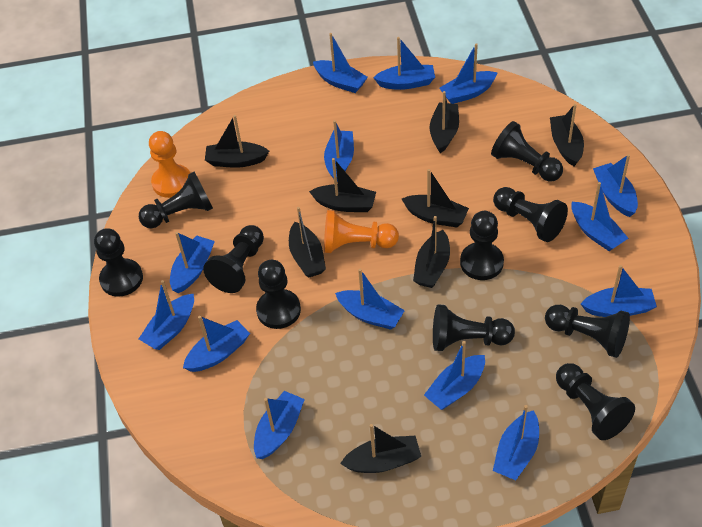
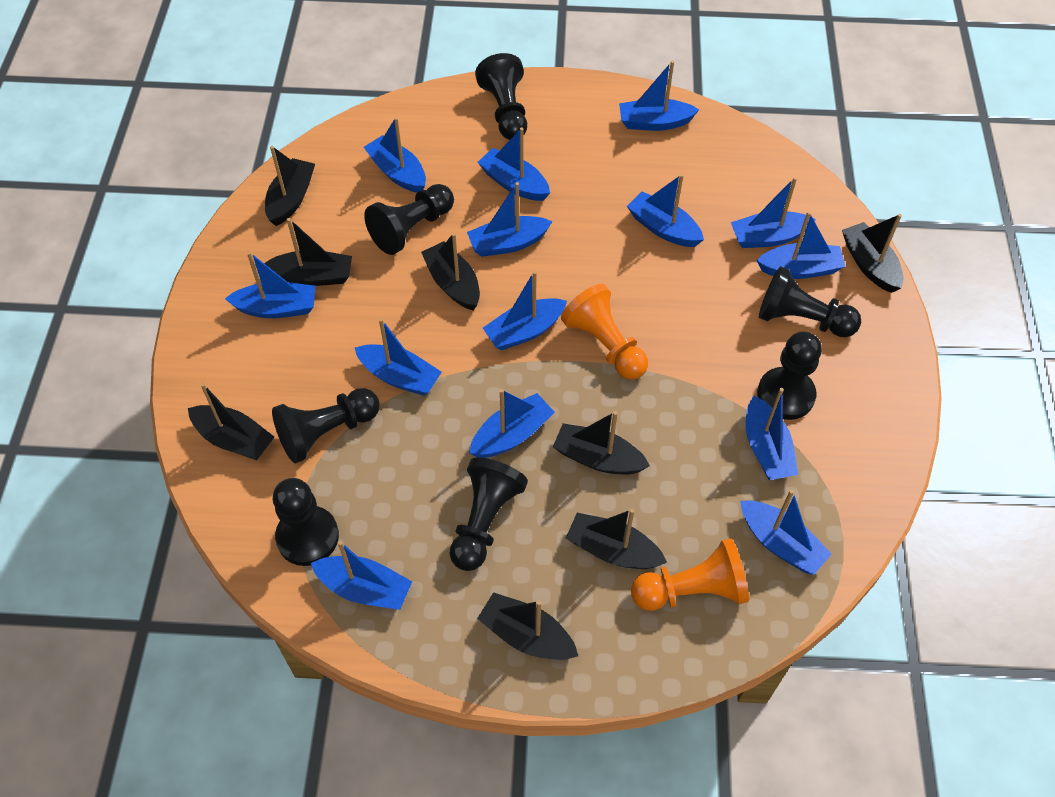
black pawn: 10 -> 7

